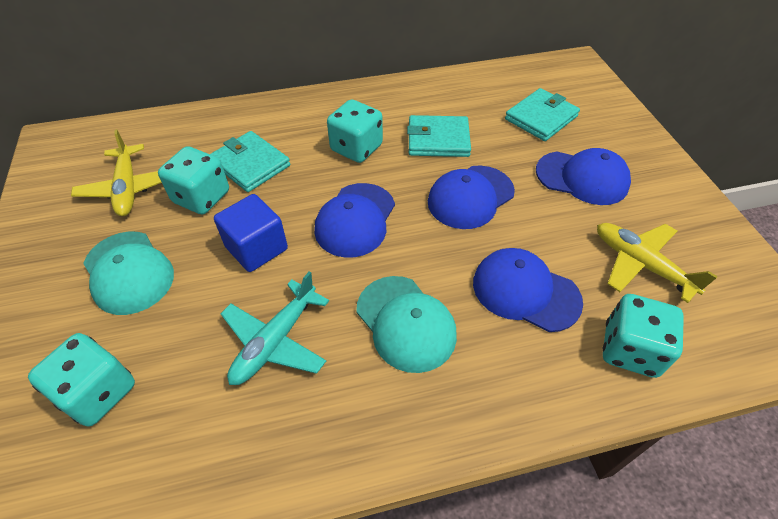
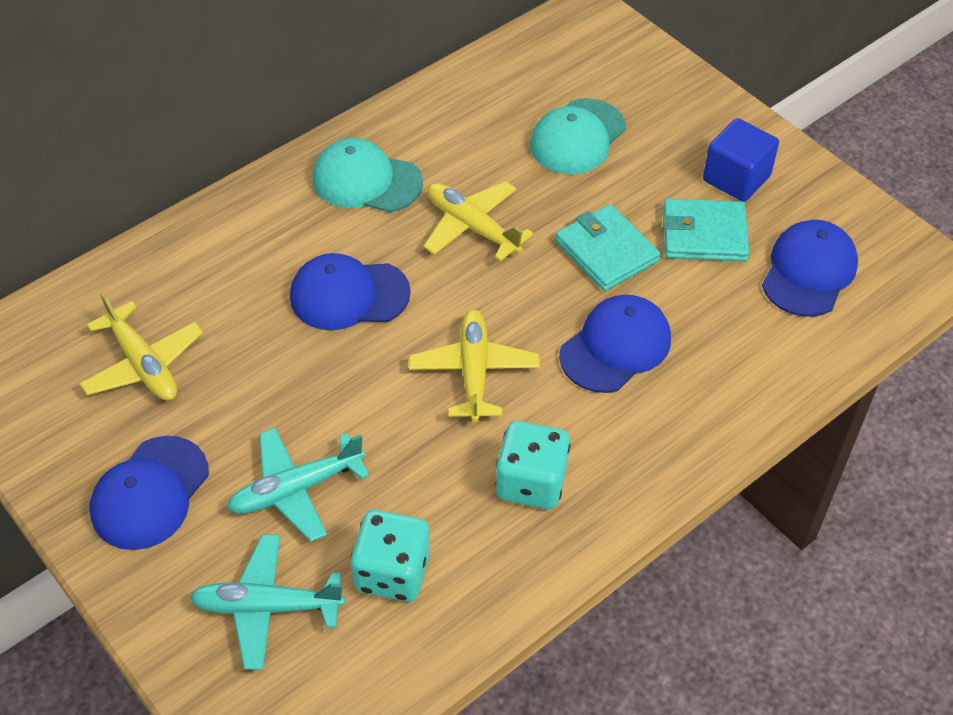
turquoise dice: 4 -> 2
turquoise plane: 1 -> 2
turquoise wallet: 3 -> 2
yellow plane: 2 -> 3

